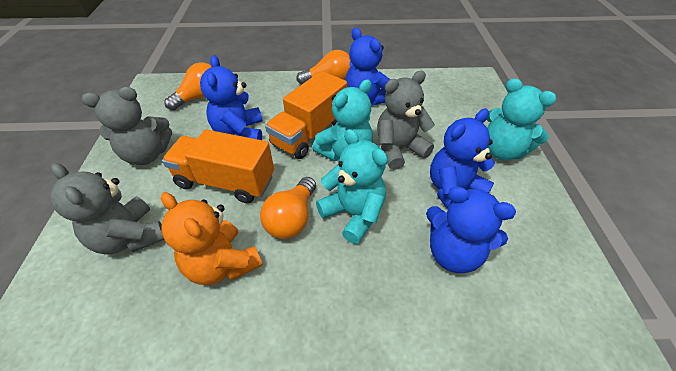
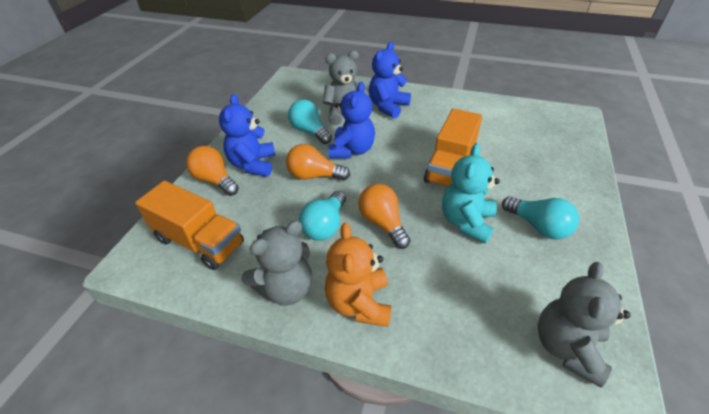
blue teddy bear: 4 -> 3
turquoise light bulb: 0 -> 3
turquoise teddy bear: 3 -> 1

